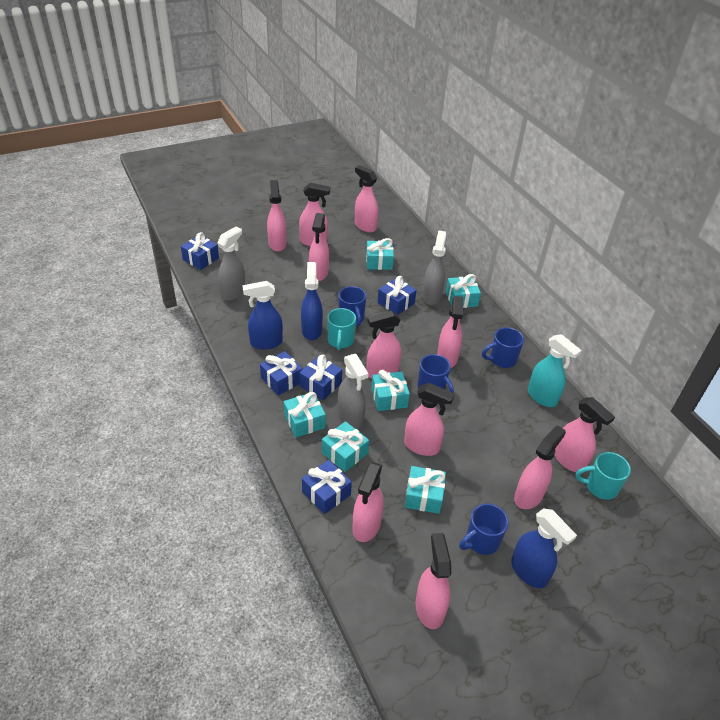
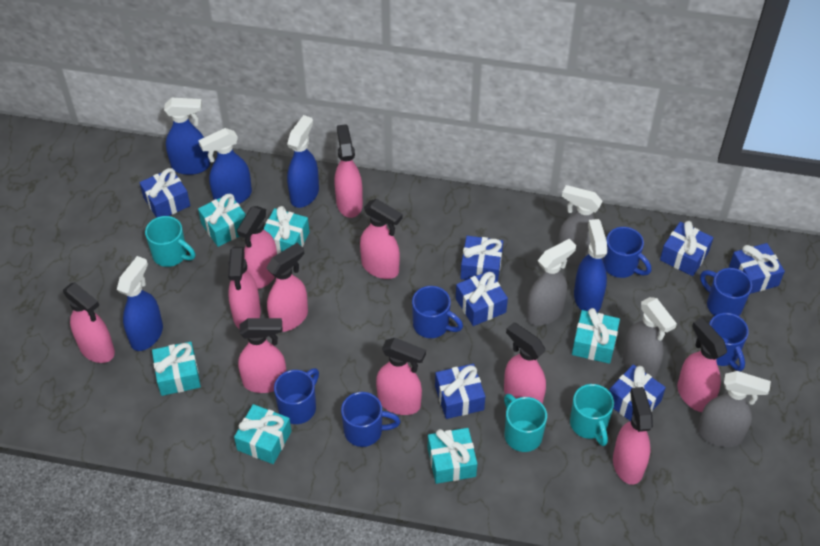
blue gift: 5 -> 7
blue mug: 4 -> 6
blue spray bottle: 3 -> 5
grey spray bottle: 3 -> 4
turquoise mug: 2 -> 3
turquoise spray bottle: 1 -> 0

